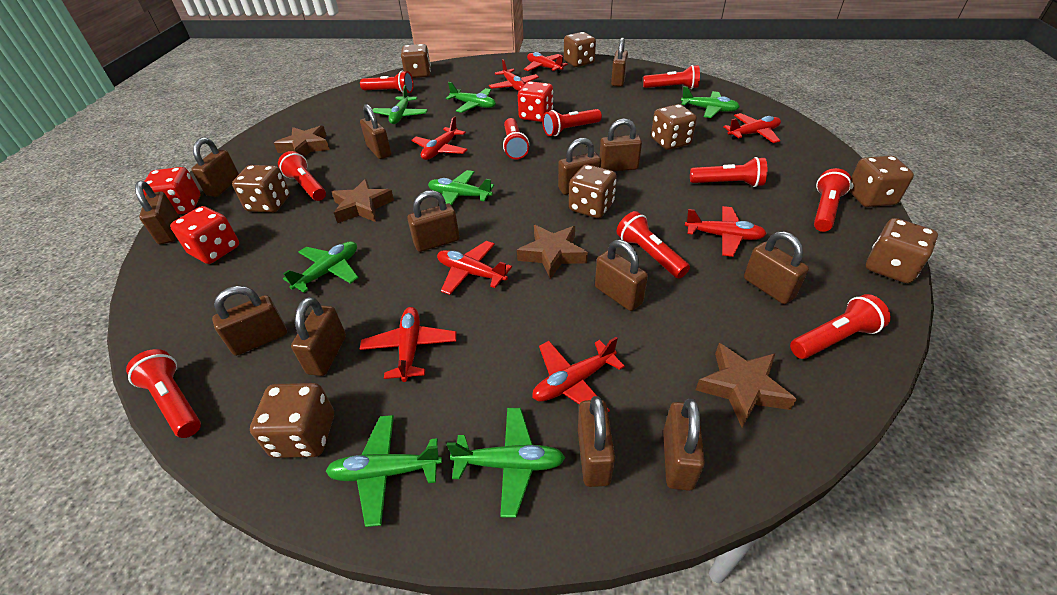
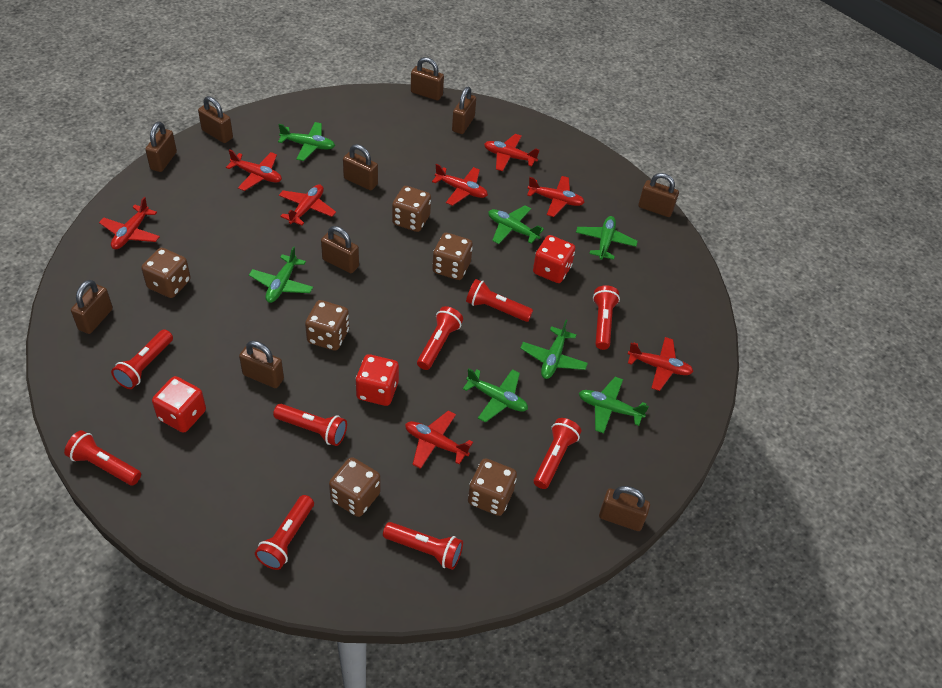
brown dice: 8 -> 6
brown padlock: 13 -> 10
brown star: 4 -> 0
red flashlight: 10 -> 9

